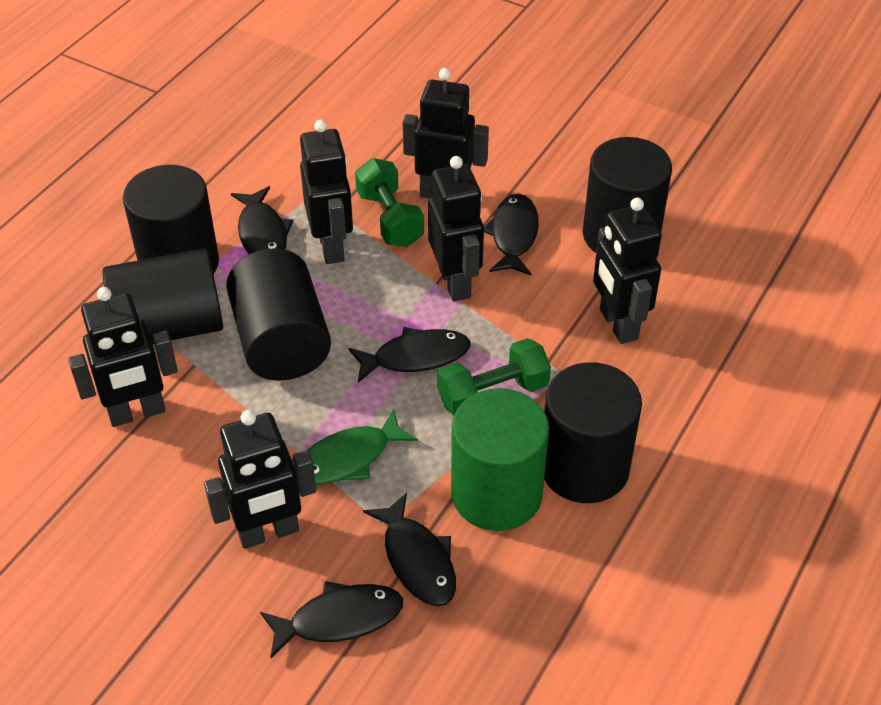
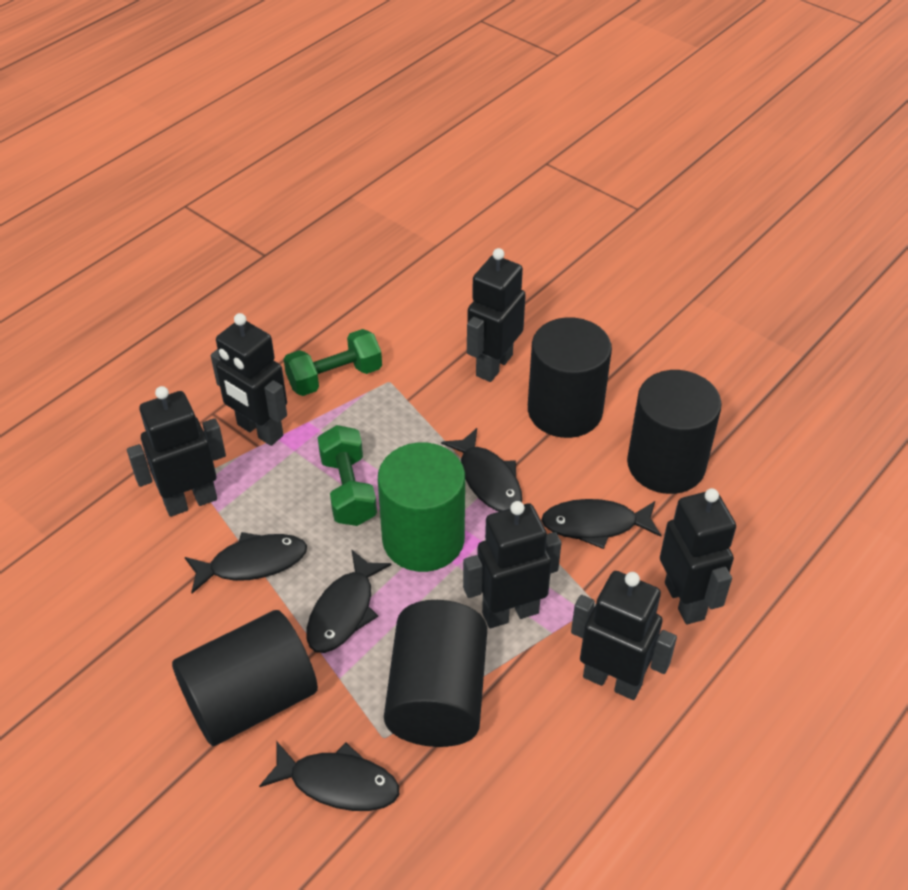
black cylinder: 5 -> 4
green fish: 1 -> 0

